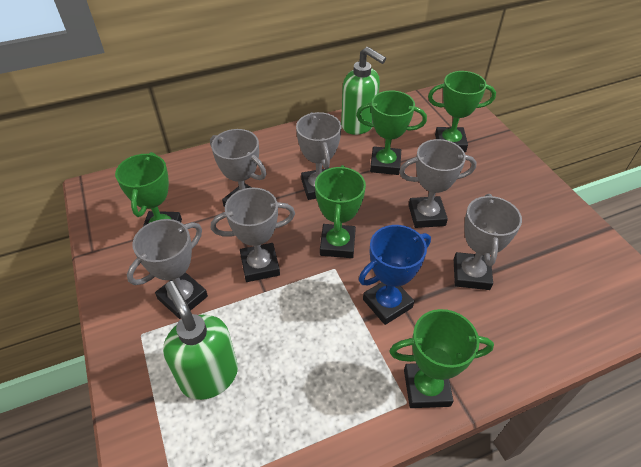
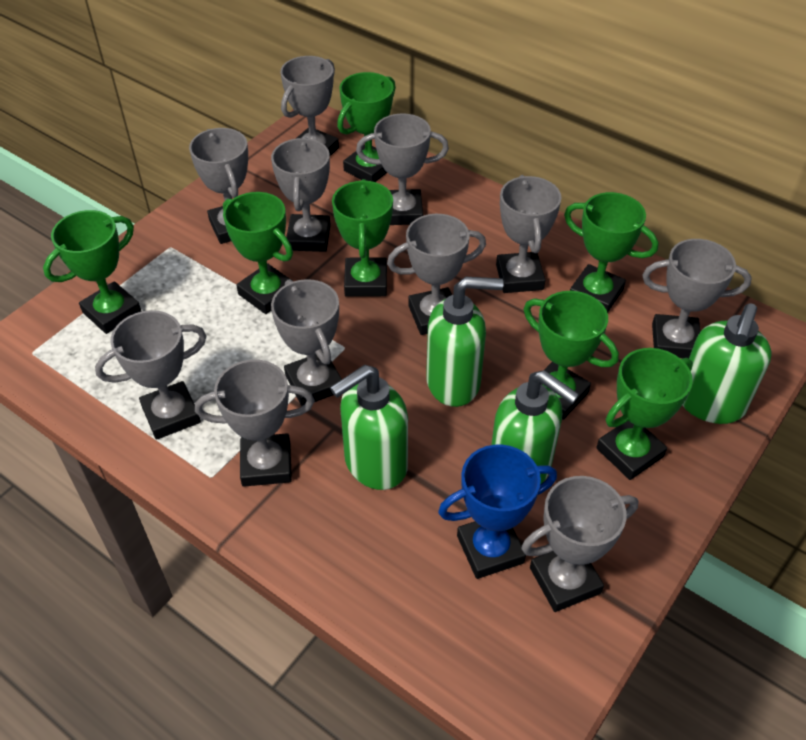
green soap dispenser: 2 -> 4
green trophy: 5 -> 7
grey trophy: 6 -> 11

